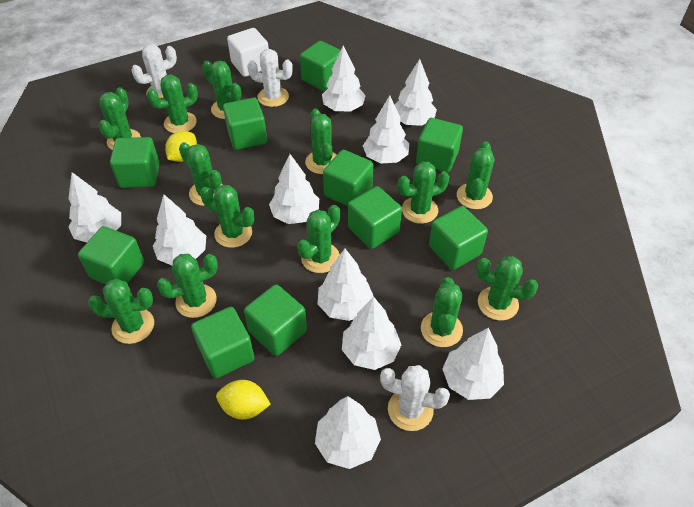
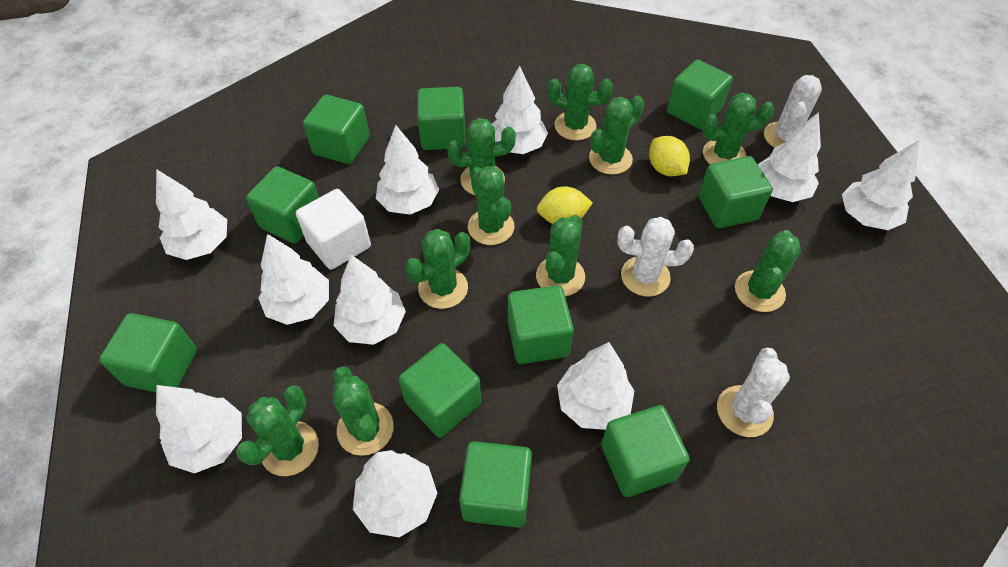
green cactus: 13 -> 10

